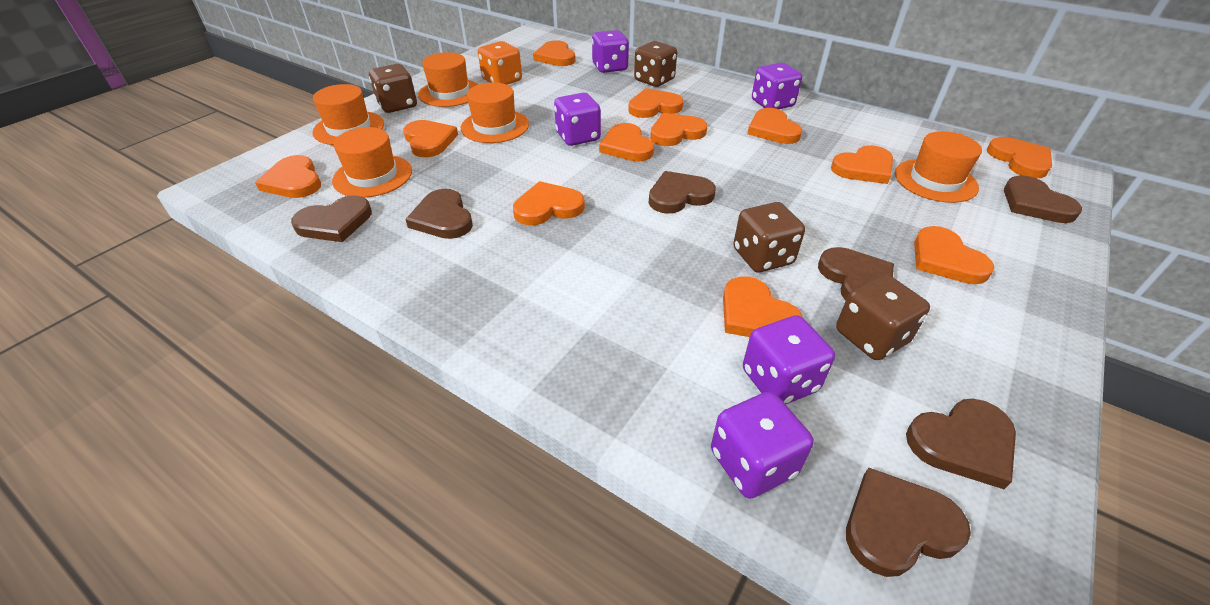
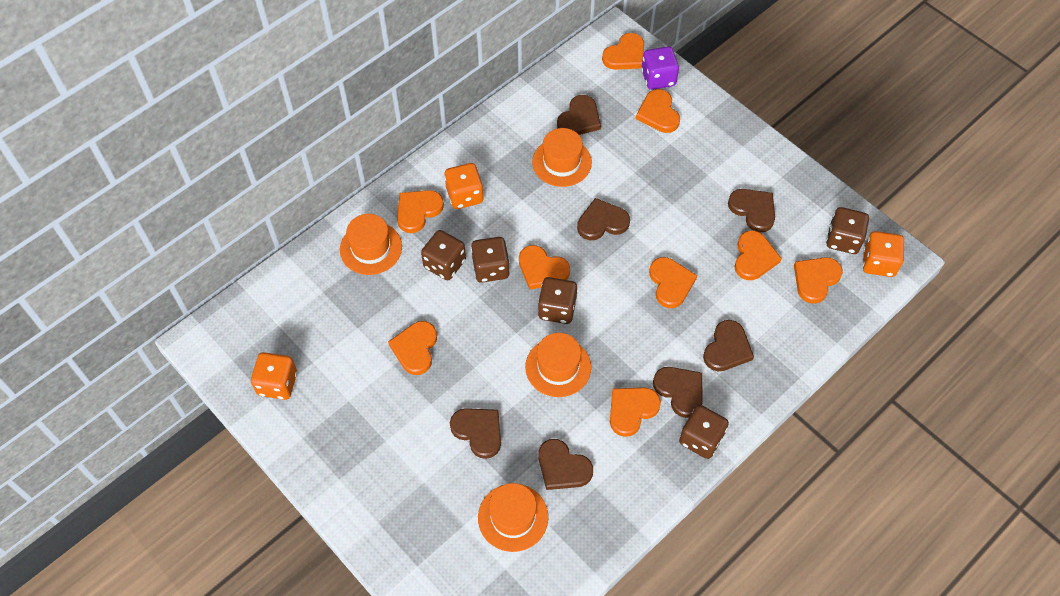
brown dice: 4 -> 5
orange dice: 1 -> 3
orange hat: 5 -> 4
orange heart: 12 -> 9
purple dice: 5 -> 1

